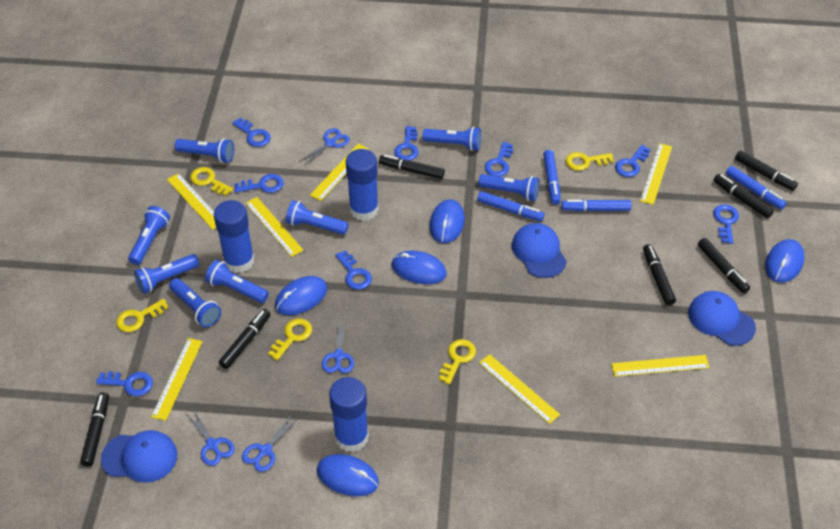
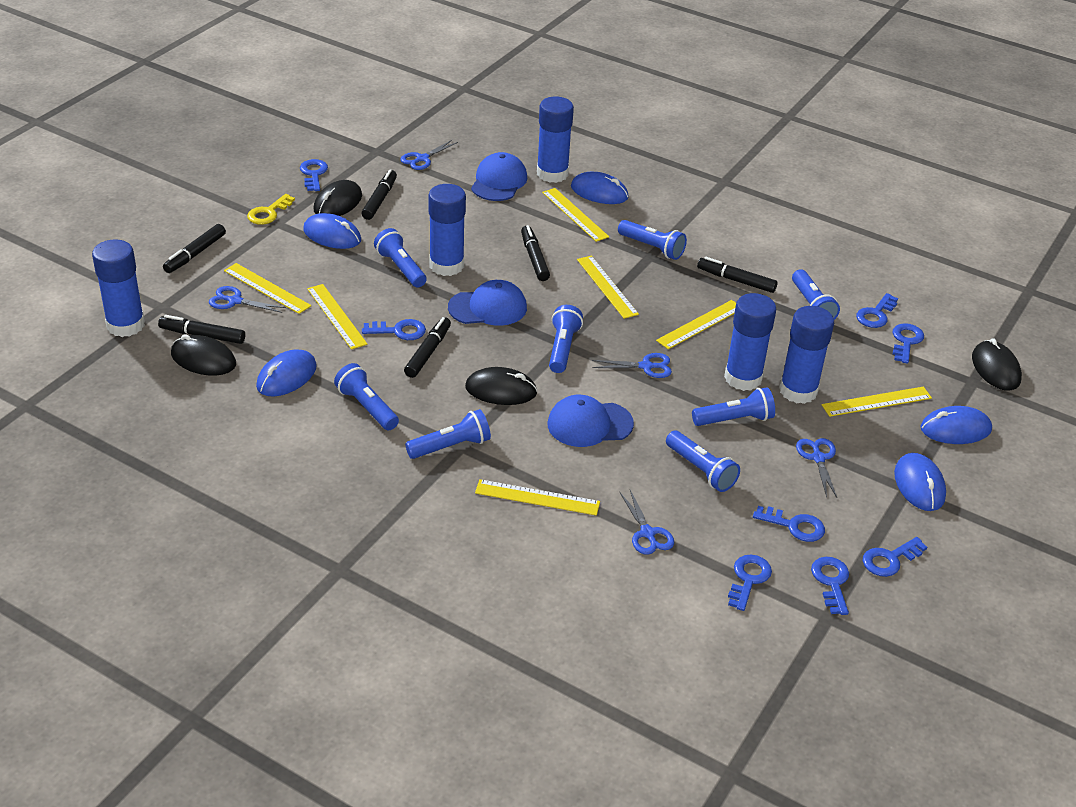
black marker: 7 -> 6
black mouse: 0 -> 4
blue glue stick: 3 -> 5
blue marker: 4 -> 0
blue scissors: 4 -> 5
yellow key: 5 -> 1

